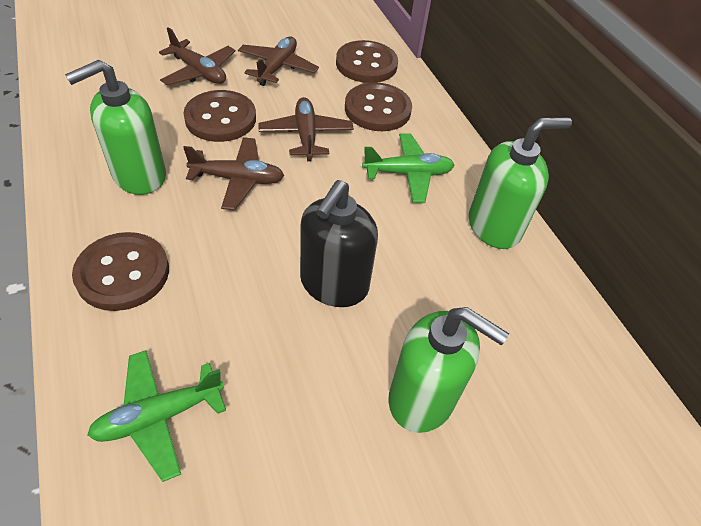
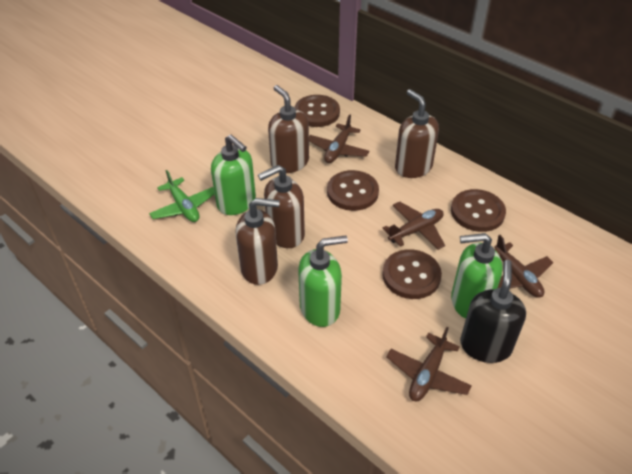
brown soap dispenser: 0 -> 4
green plane: 2 -> 1

